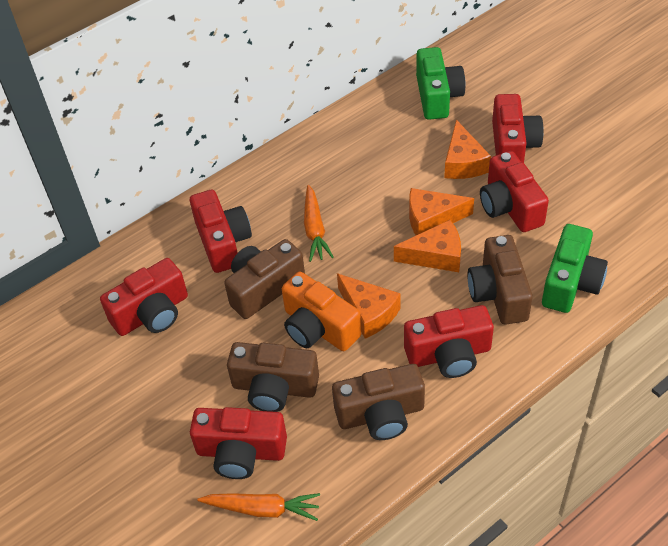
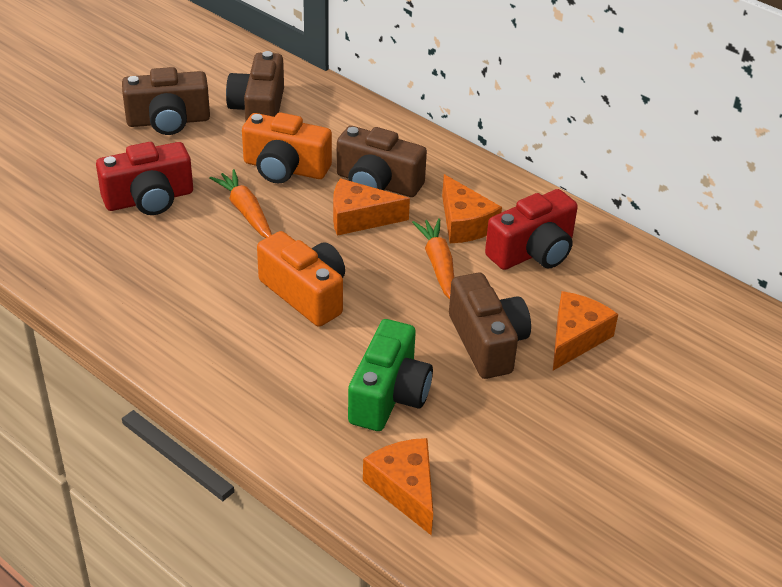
green camera: 2 -> 1
orange camera: 1 -> 2
red camera: 6 -> 2

